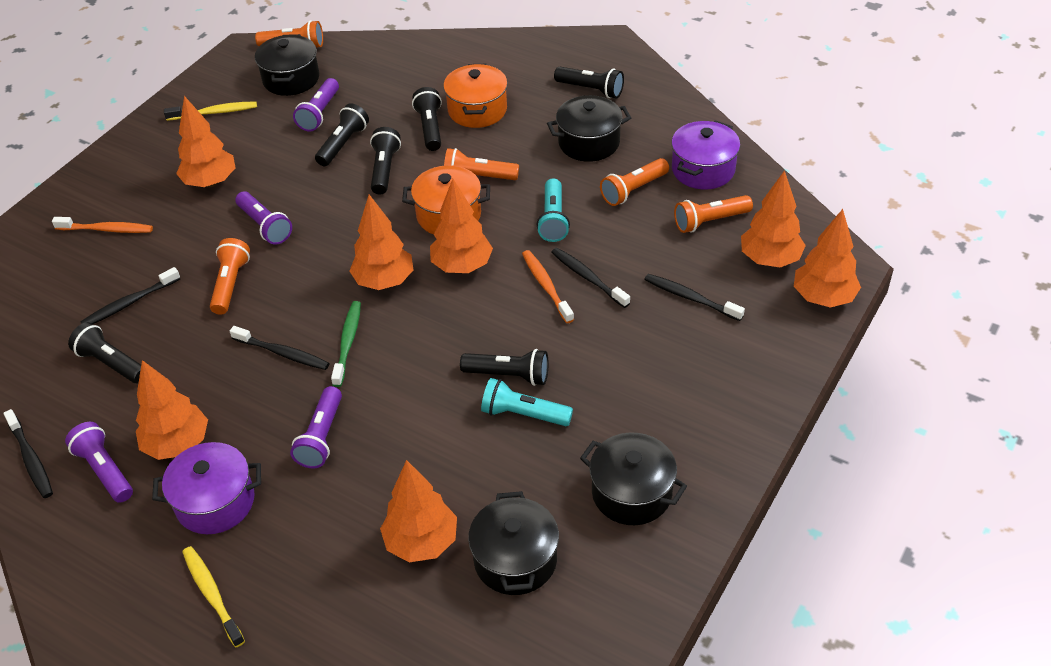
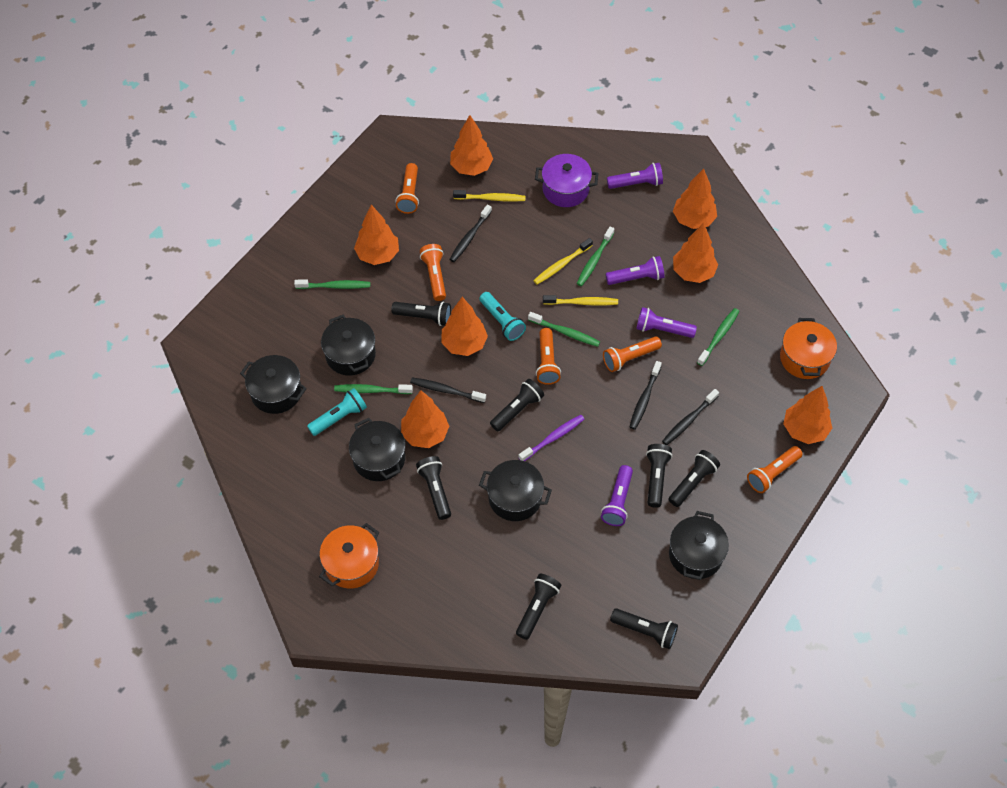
black flashlight: 6 -> 7
black pot: 4 -> 5
black toothbrush: 5 -> 4
green toothbrush: 1 -> 5
orange toothbrush: 2 -> 0
purple pot: 2 -> 1
purple toothbrush: 0 -> 1
yellow toothbrush: 2 -> 3

